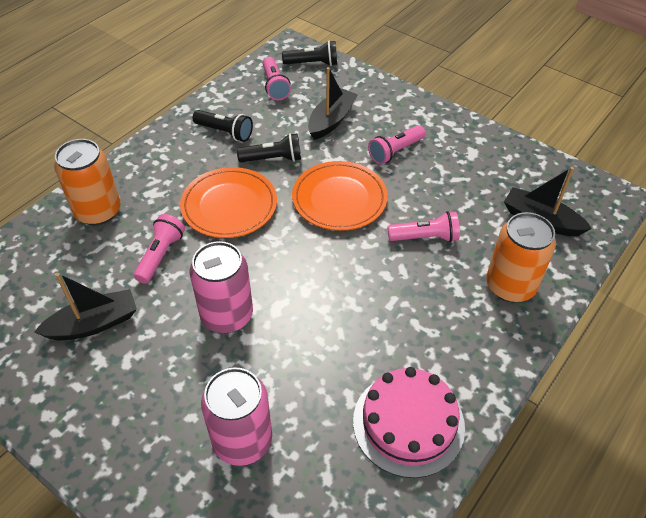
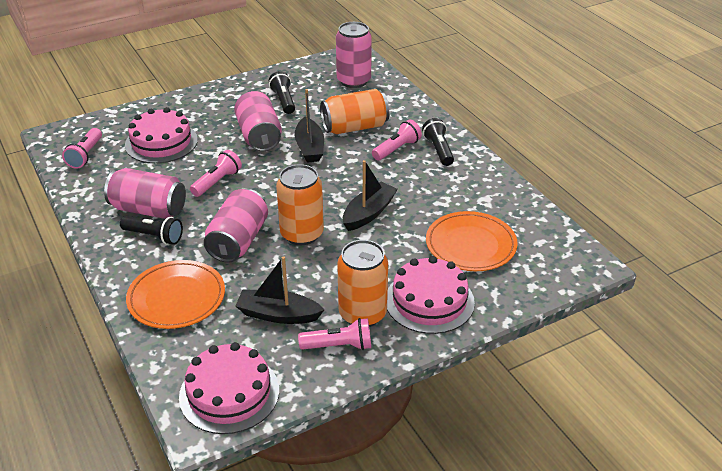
orange can: 2 -> 3
pink cake: 1 -> 3
pink can: 2 -> 4

